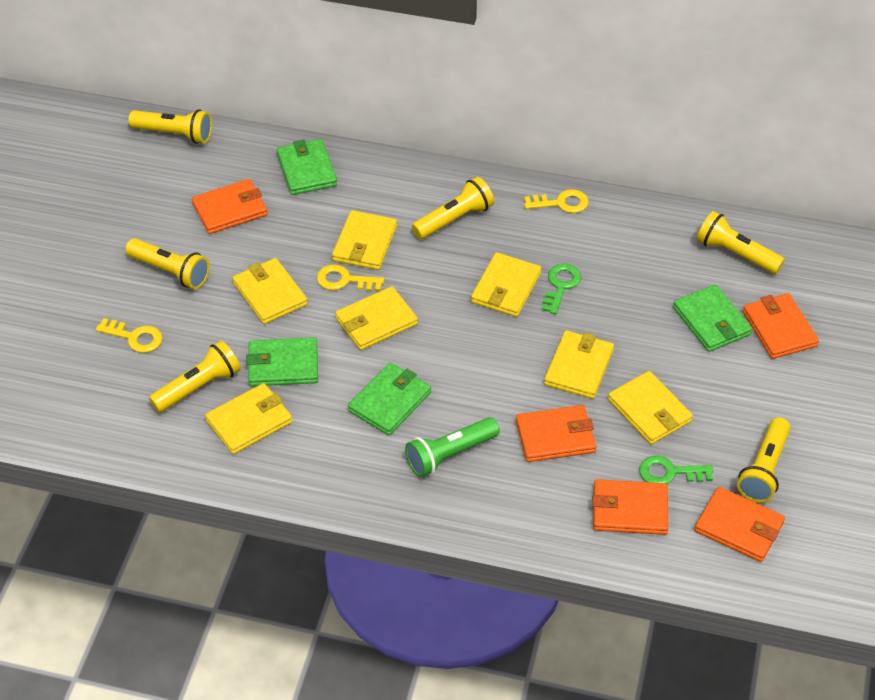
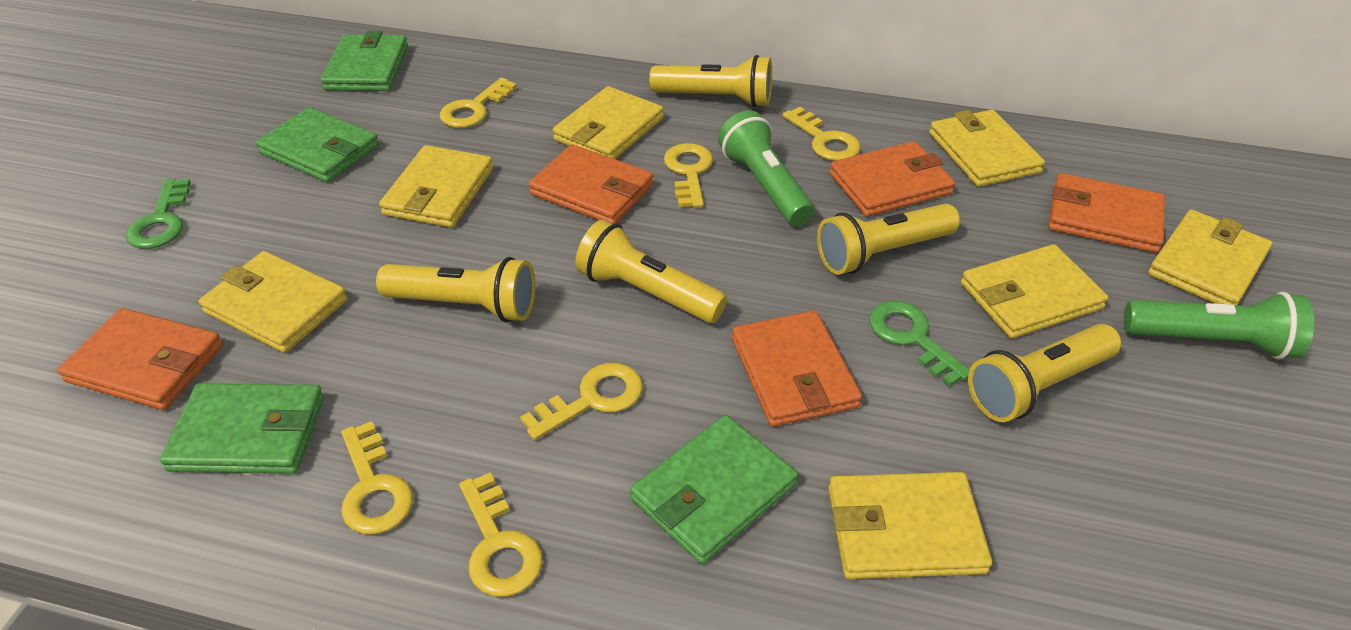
green flashlight: 1 -> 2
yellow flashlight: 6 -> 5
yellow key: 3 -> 6

